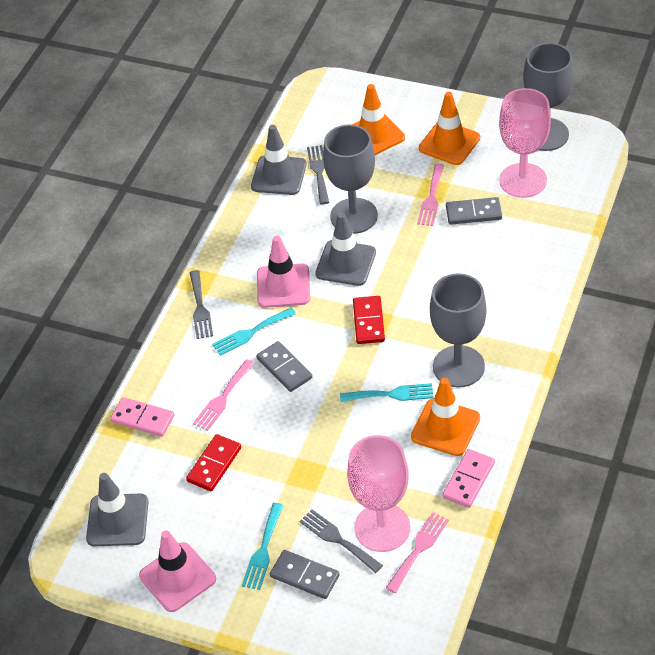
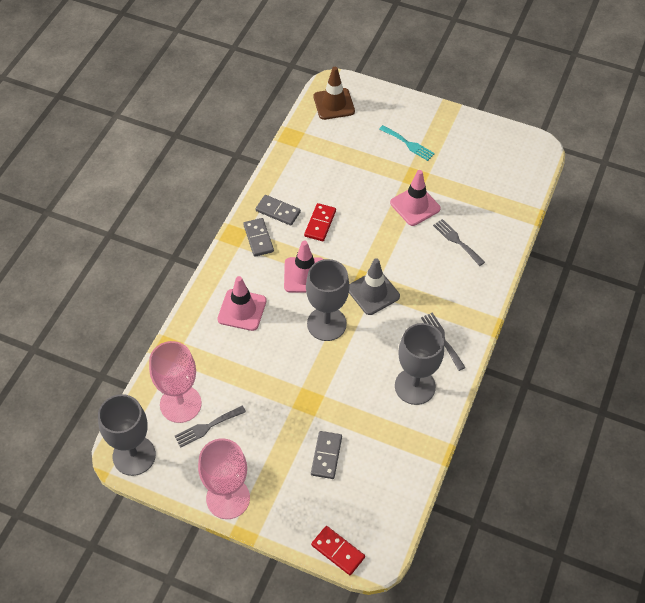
brown traffic cone: 0 -> 1
grey traffic cone: 3 -> 1
orange traffic cone: 3 -> 0
pink domino: 2 -> 0
pink fork: 3 -> 0
pink traffic cone: 2 -> 3
turquoise fork: 3 -> 1

